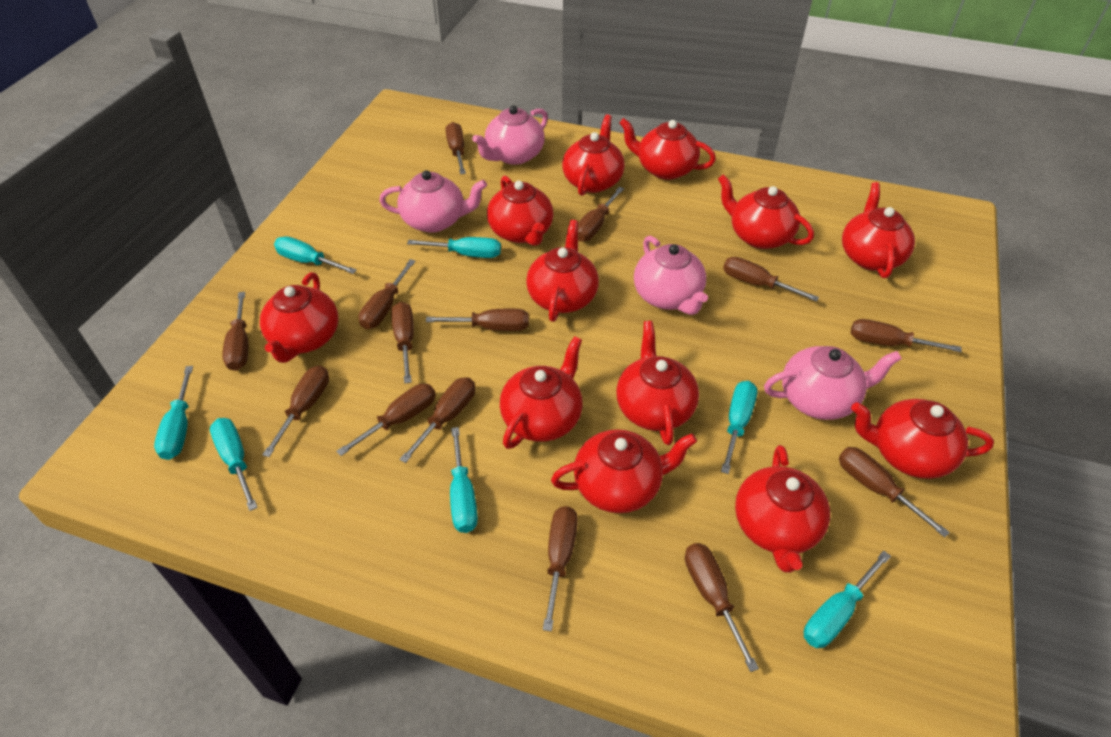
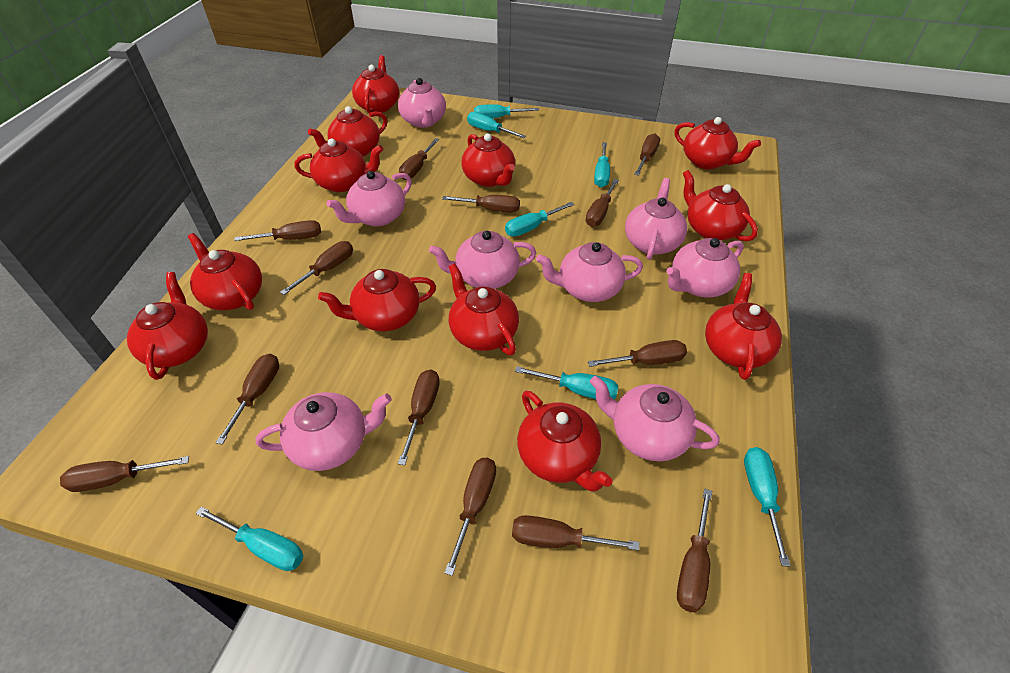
brown screwdriver: 14 -> 13
pink teapot: 4 -> 8

